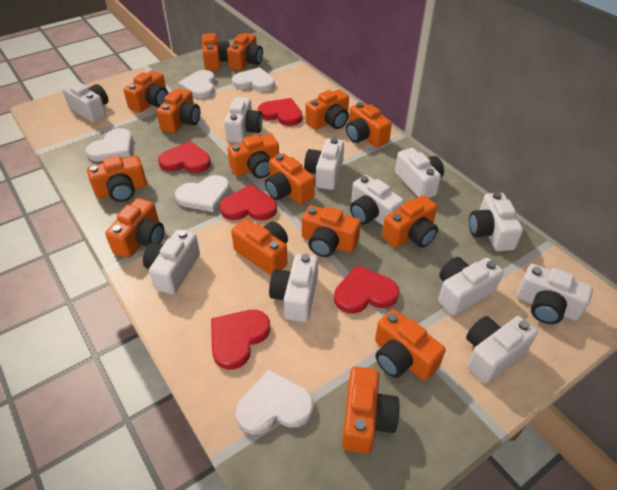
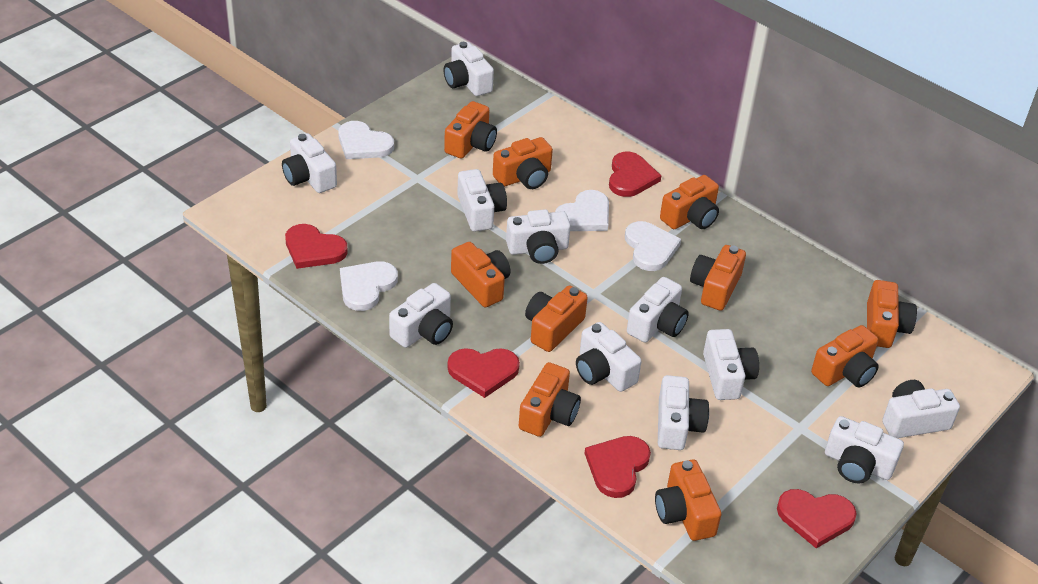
orange camera: 15 -> 10
white heart: 5 -> 4

